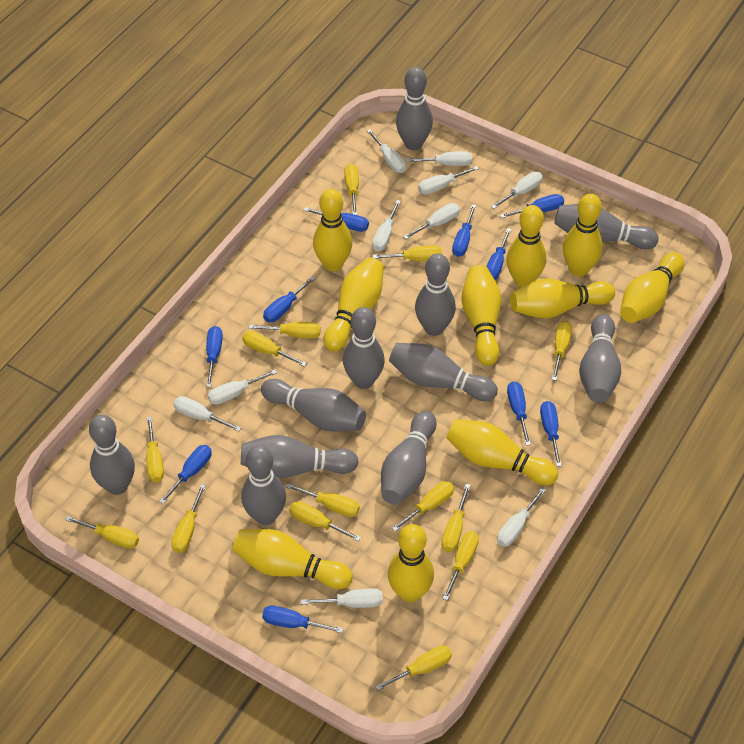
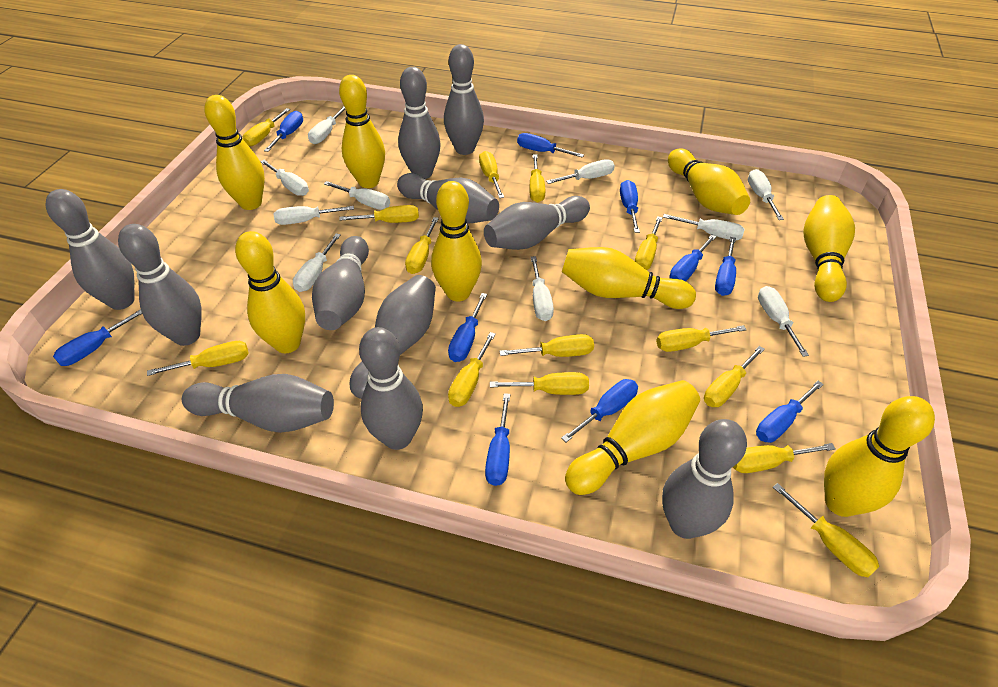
yellow bowling pin: 10 -> 9

